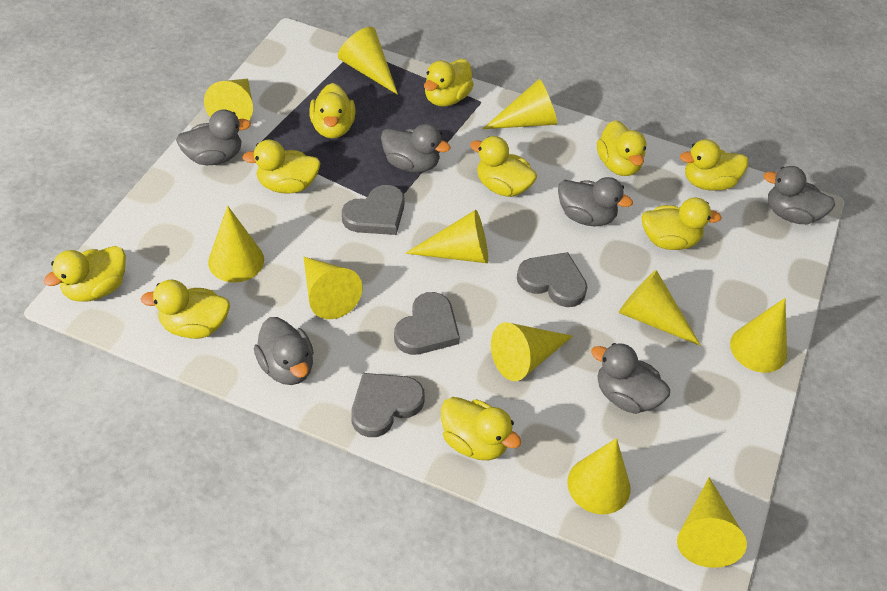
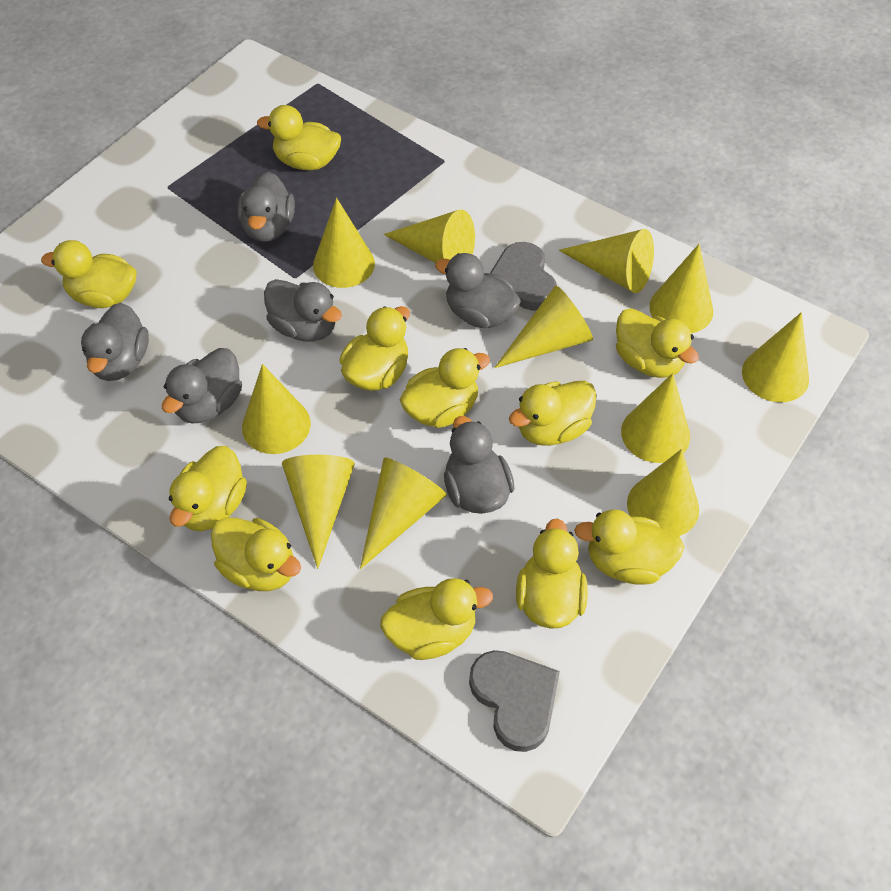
grey heart: 4 -> 2
yellow duck: 10 -> 11

